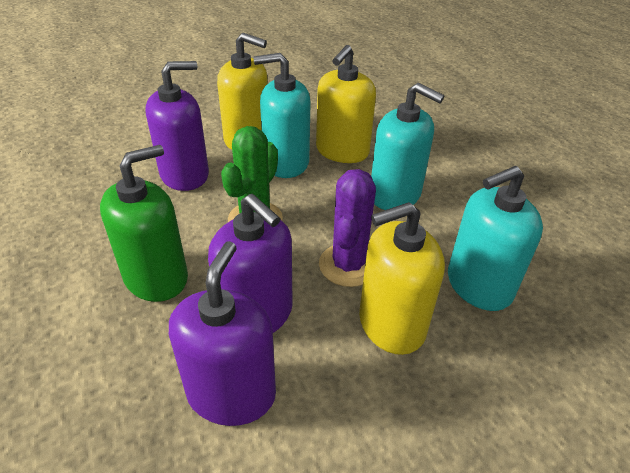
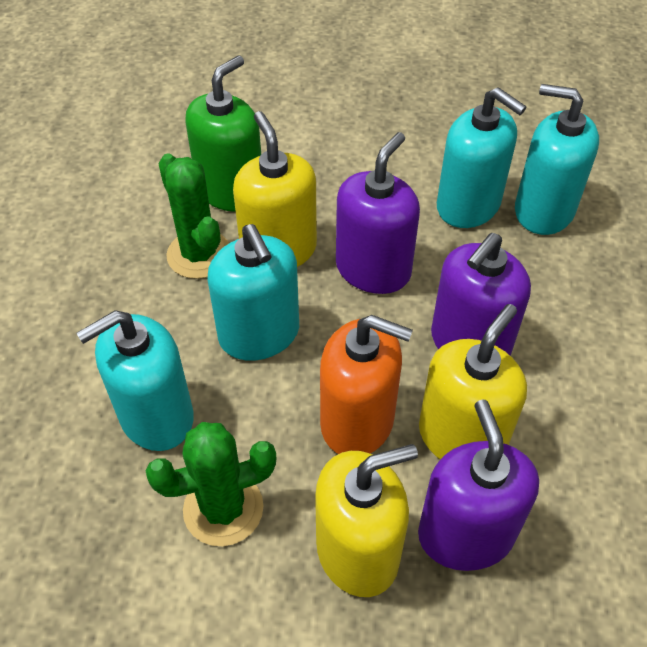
green cactus: 1 -> 2
orange soap dispenser: 0 -> 1
purple cactus: 1 -> 0
turquoise soap dispenser: 3 -> 4

